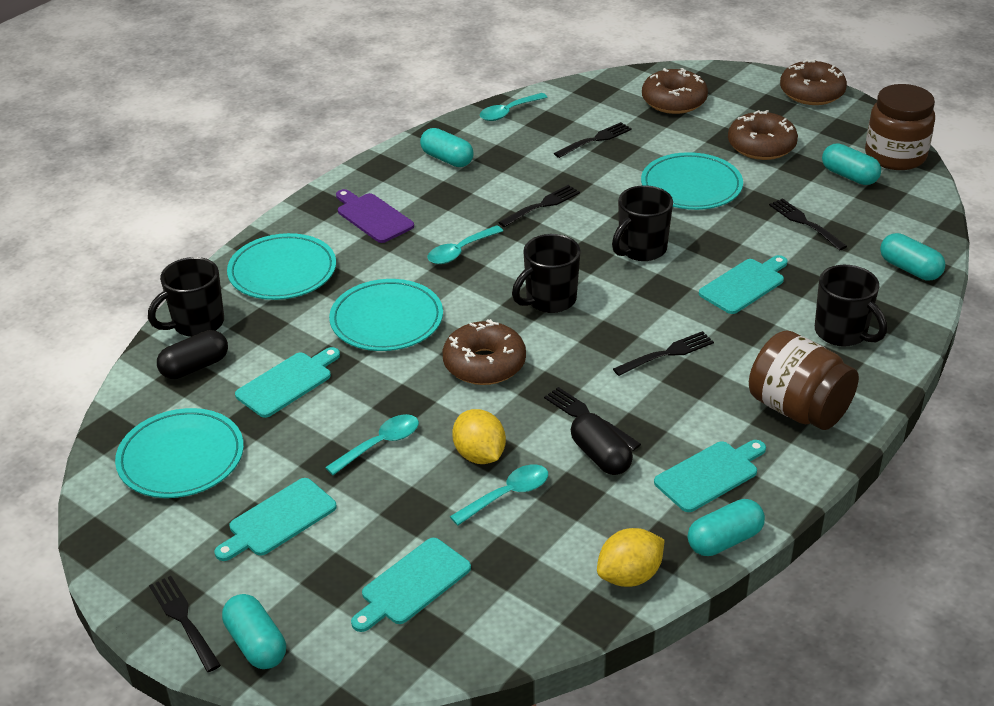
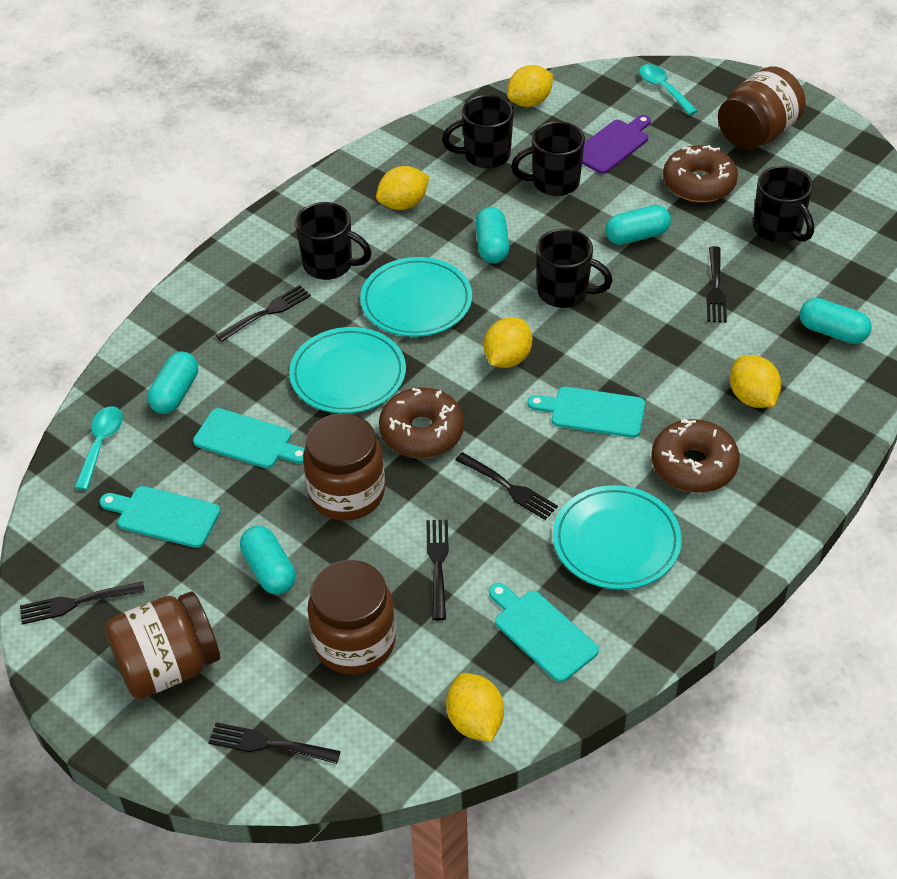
black capsule: 2 -> 0
black mug: 4 -> 5
brown donut: 4 -> 3
brown jar: 2 -> 4
turquoise cutting board: 5 -> 4
turquoise plate: 4 -> 3
turquoise spoon: 4 -> 2
yellow lemon: 2 -> 5

